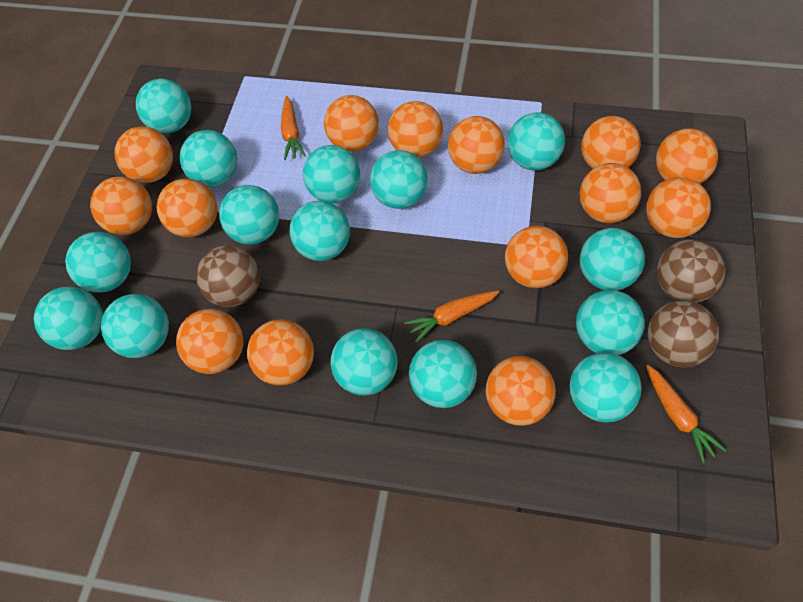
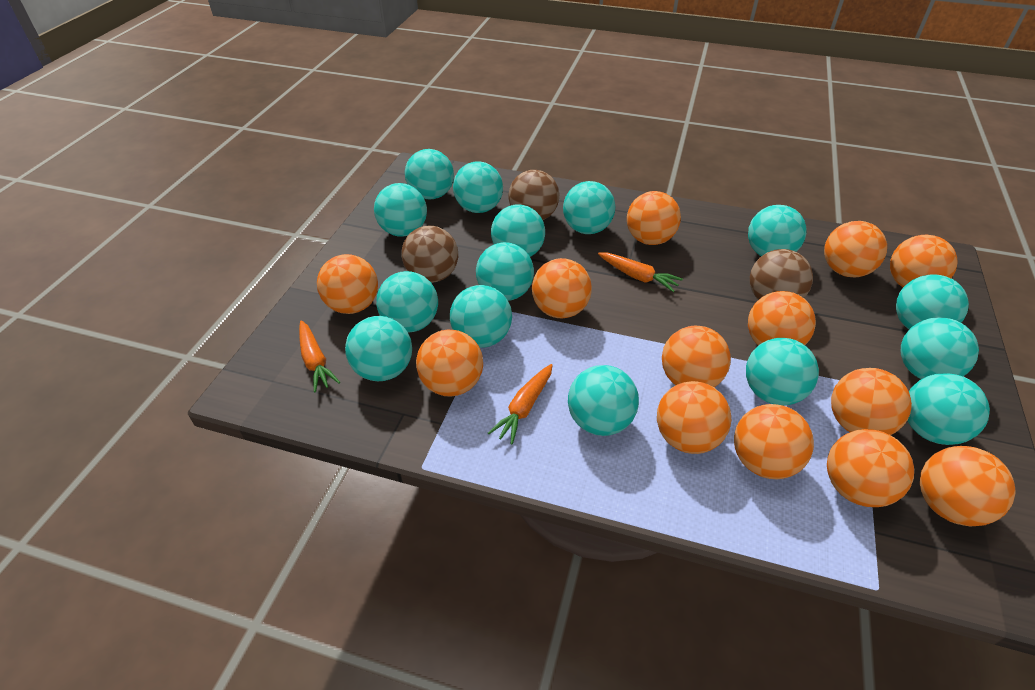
orange ball: 14 -> 13

